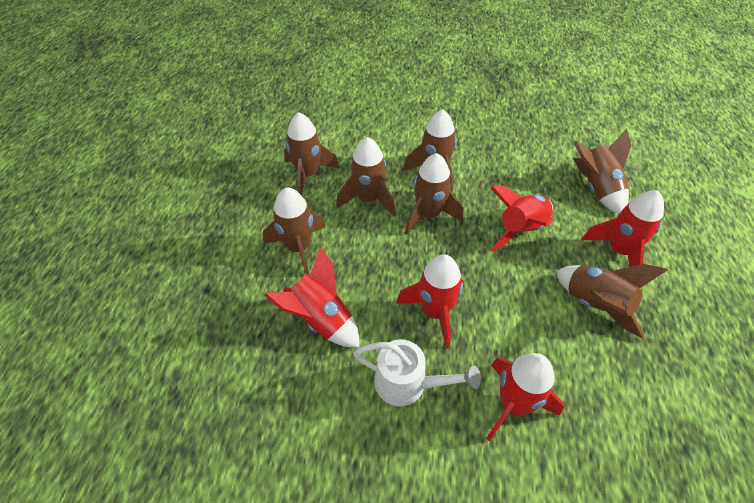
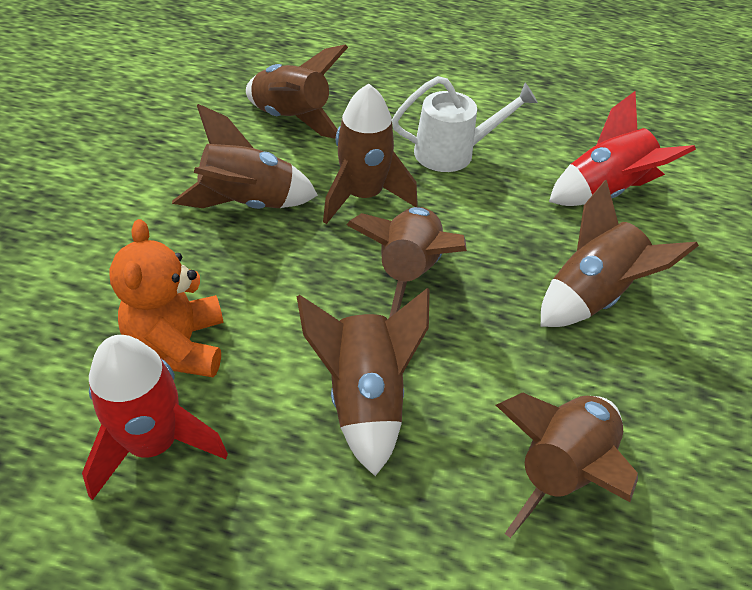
orange teddy bear: 0 -> 1
red rocket: 5 -> 2

